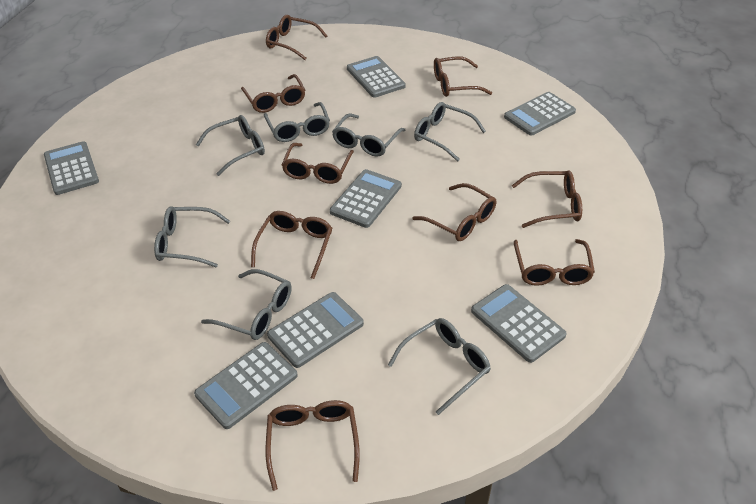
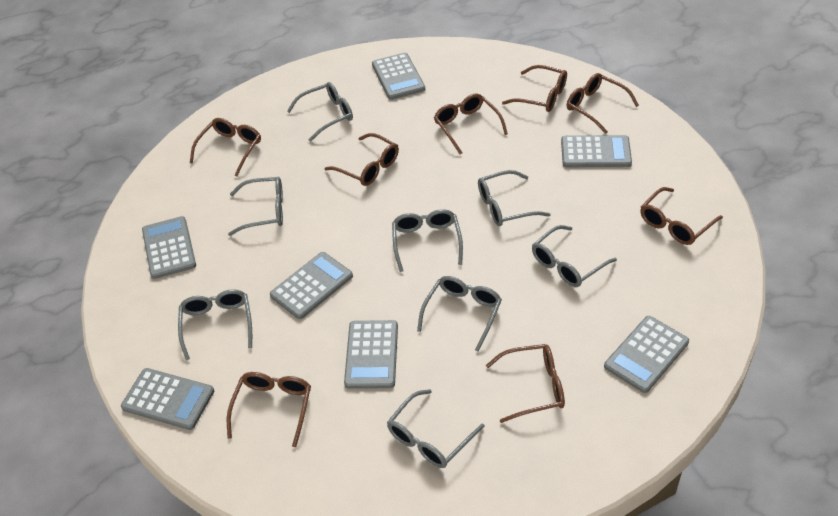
brown glasses: 9 -> 8
grey glasses: 7 -> 8

